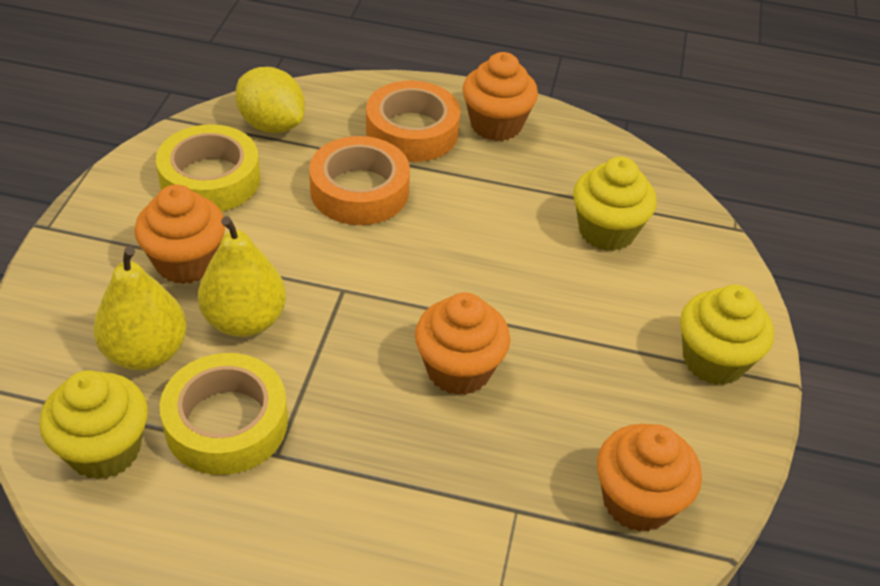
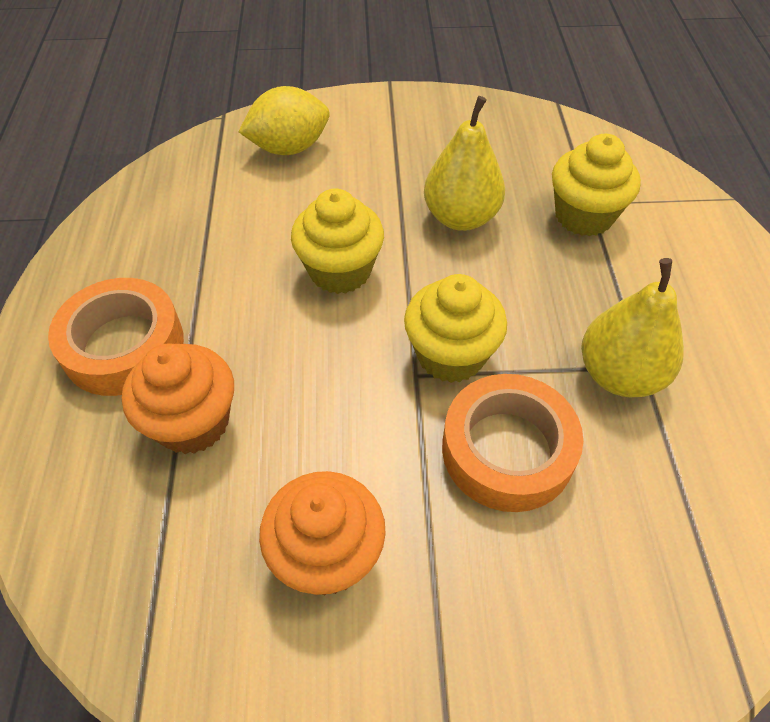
orange cupcake: 4 -> 2
yellow tape: 2 -> 0

